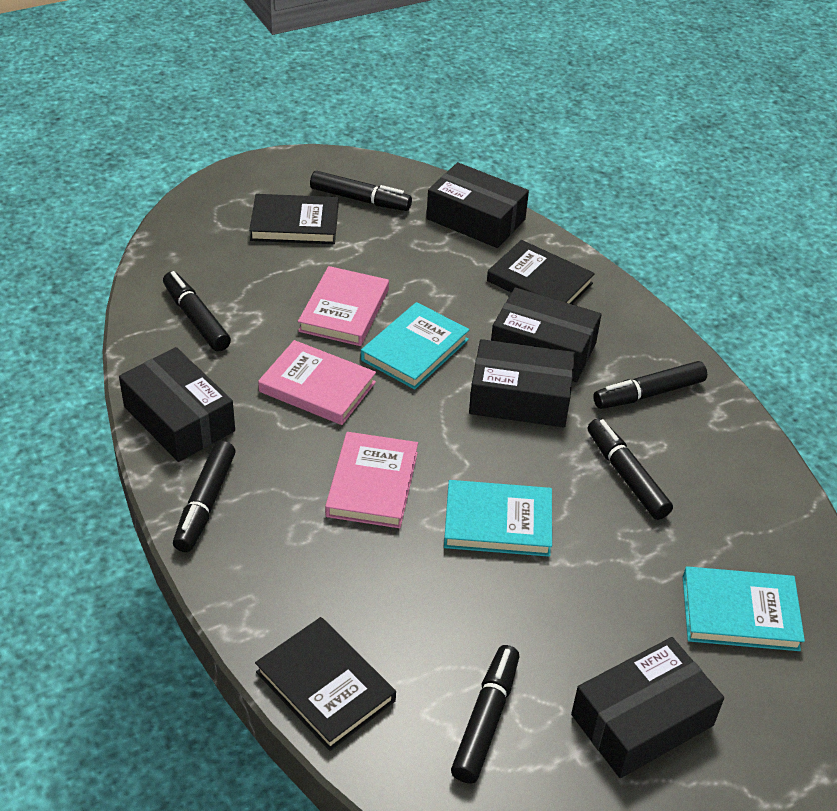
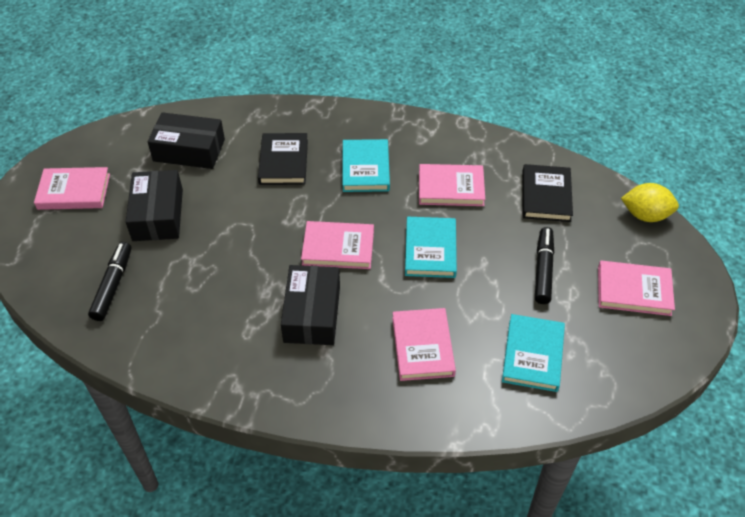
black book: 3 -> 2
black box: 5 -> 3
black marker: 6 -> 2
pink book: 3 -> 5
yellow lemon: 0 -> 1

